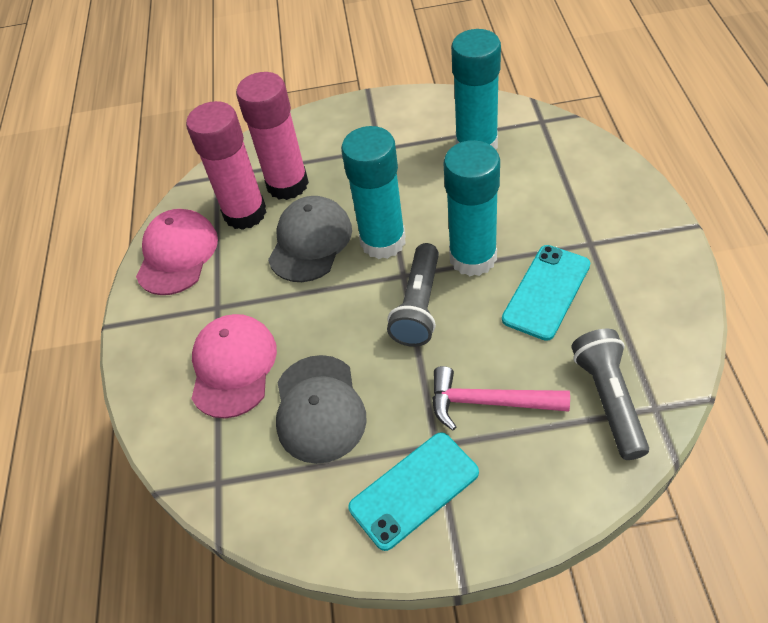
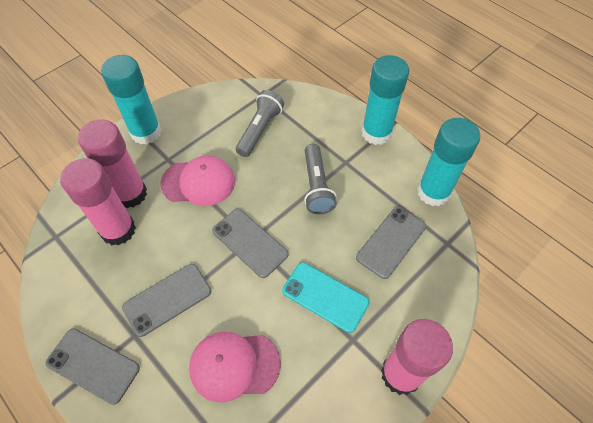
grey cap: 2 -> 0
grey phone: 0 -> 4
pink glue stick: 2 -> 3
pink hammer: 1 -> 0
turquoise phone: 2 -> 1

